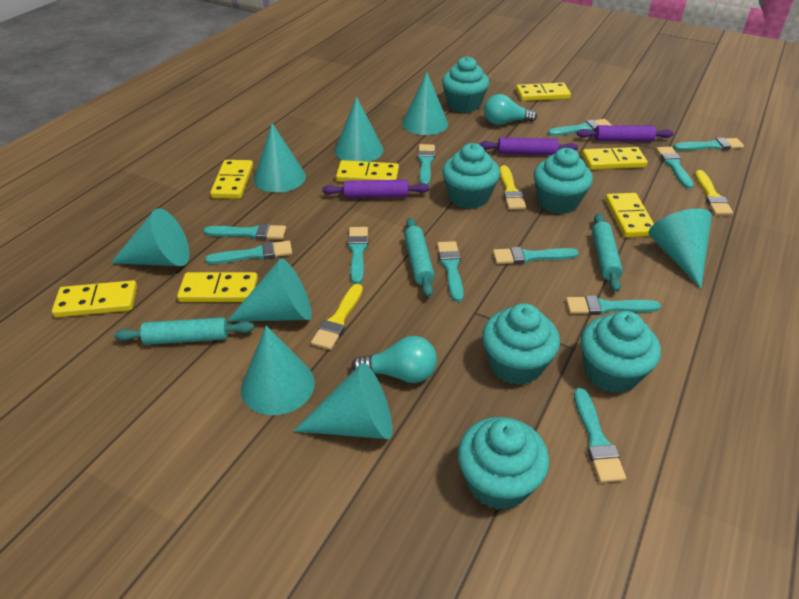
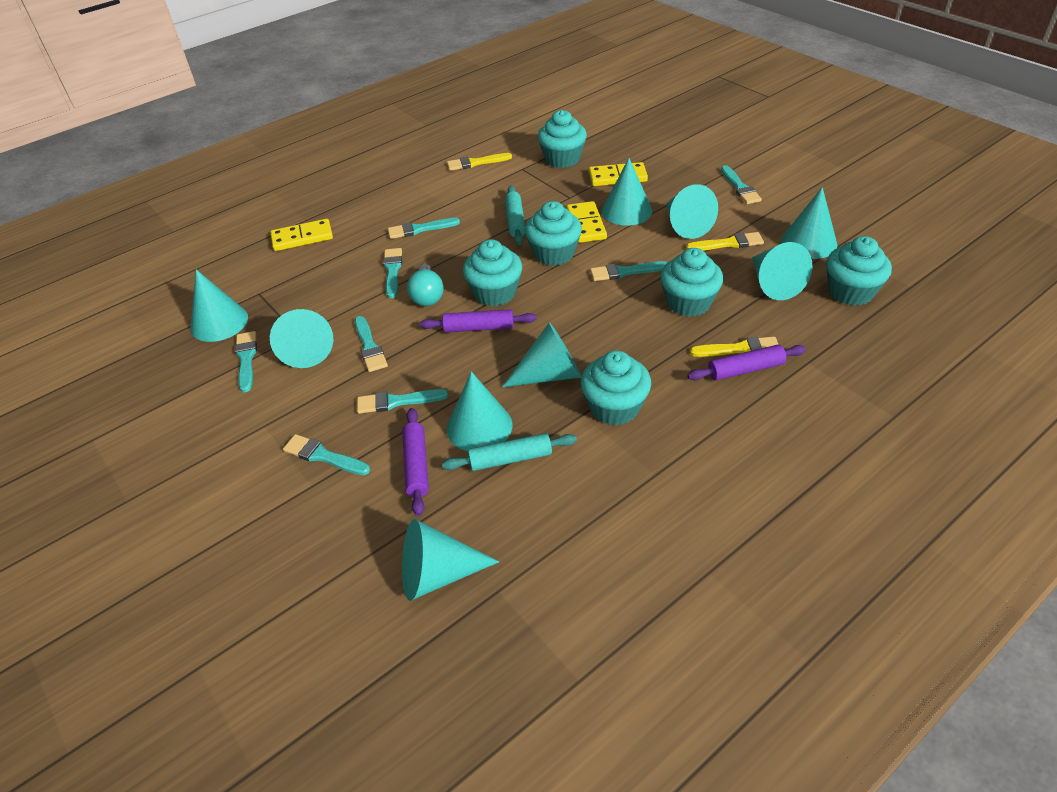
turquoise brush: 11 -> 8
turquoise cone: 8 -> 9
turquoise light bulb: 2 -> 1
turquoise rolling pin: 3 -> 2
yellow domino: 7 -> 3

